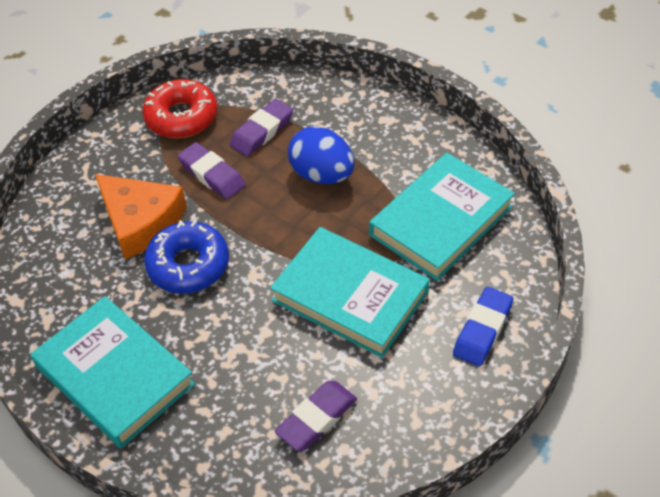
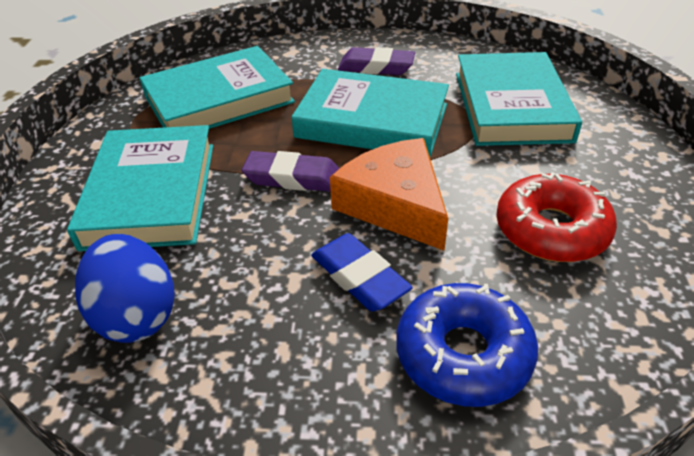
purple eraser: 3 -> 2
turquoise book: 3 -> 4

